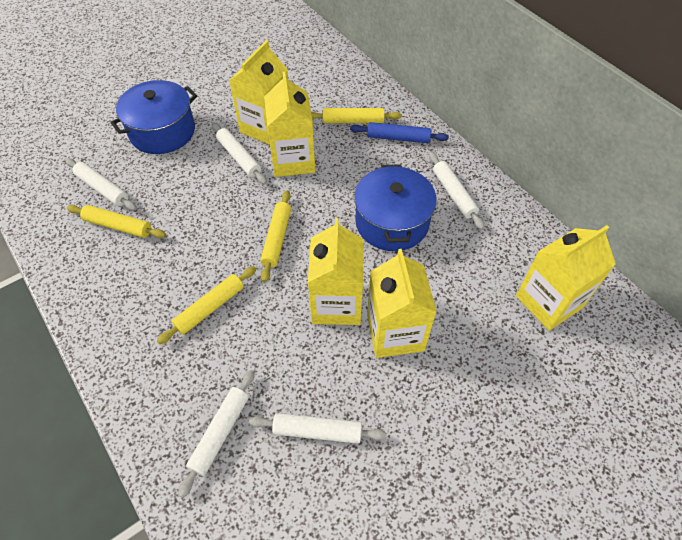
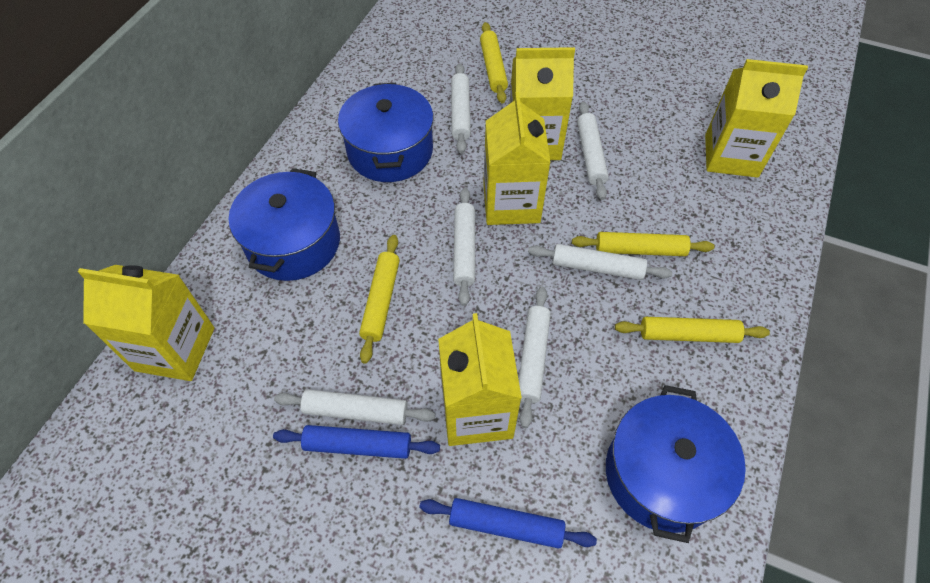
blue pot: 2 -> 3
blue rolling pin: 1 -> 2
white rolling pin: 5 -> 6

